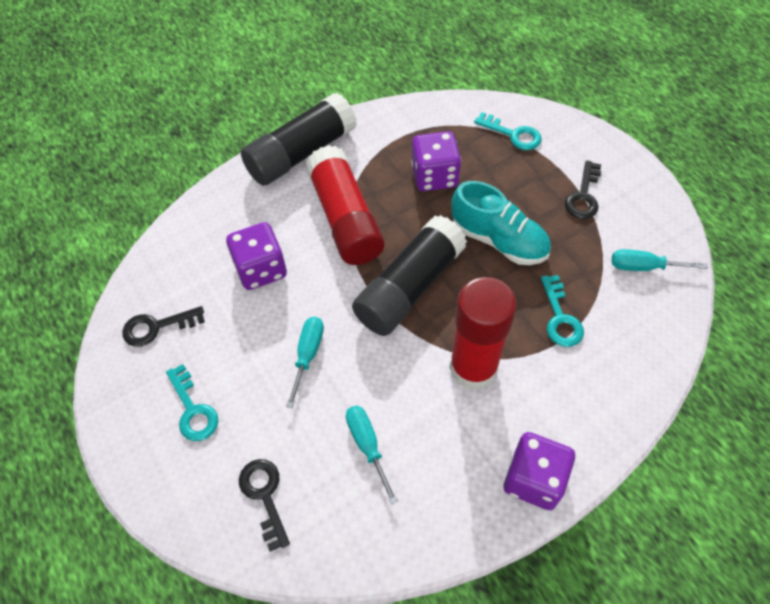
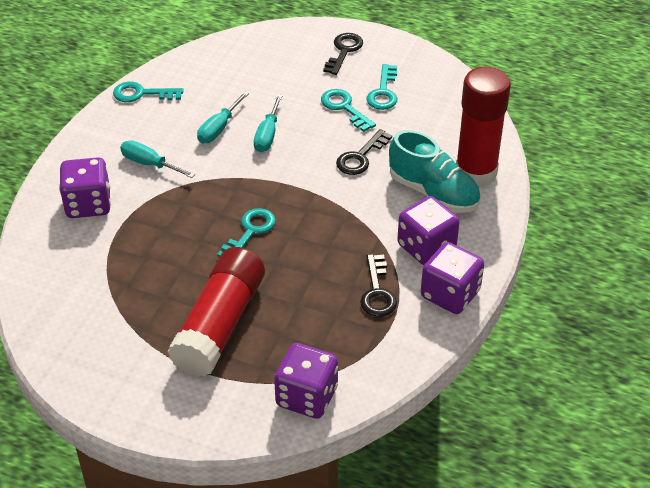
black glue stick: 2 -> 0
purple dice: 3 -> 4
turquoise key: 3 -> 4

